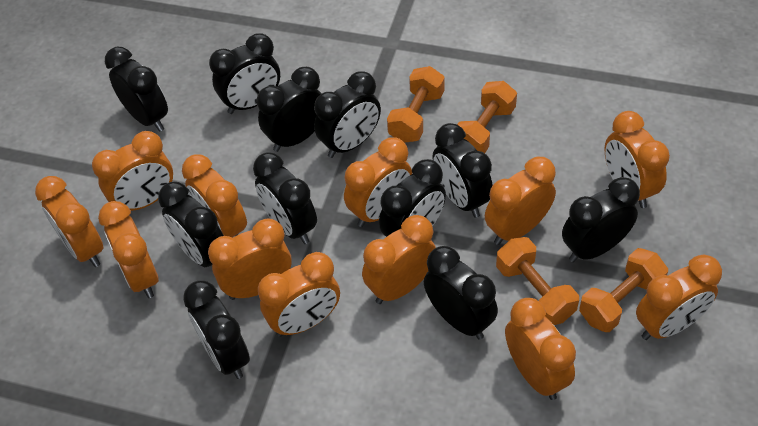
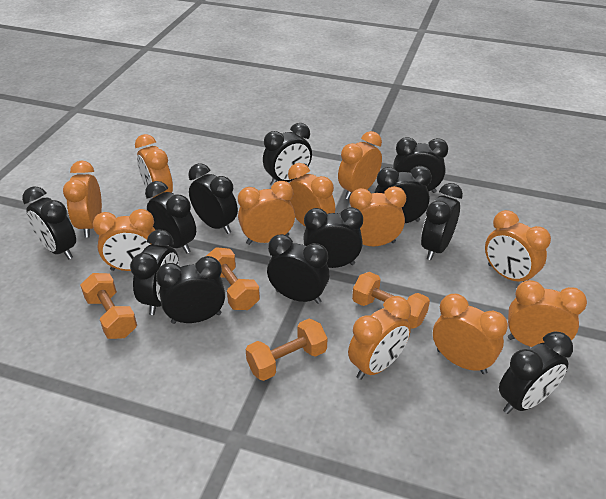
black clock: 11 -> 12
orange clock: 12 -> 11

